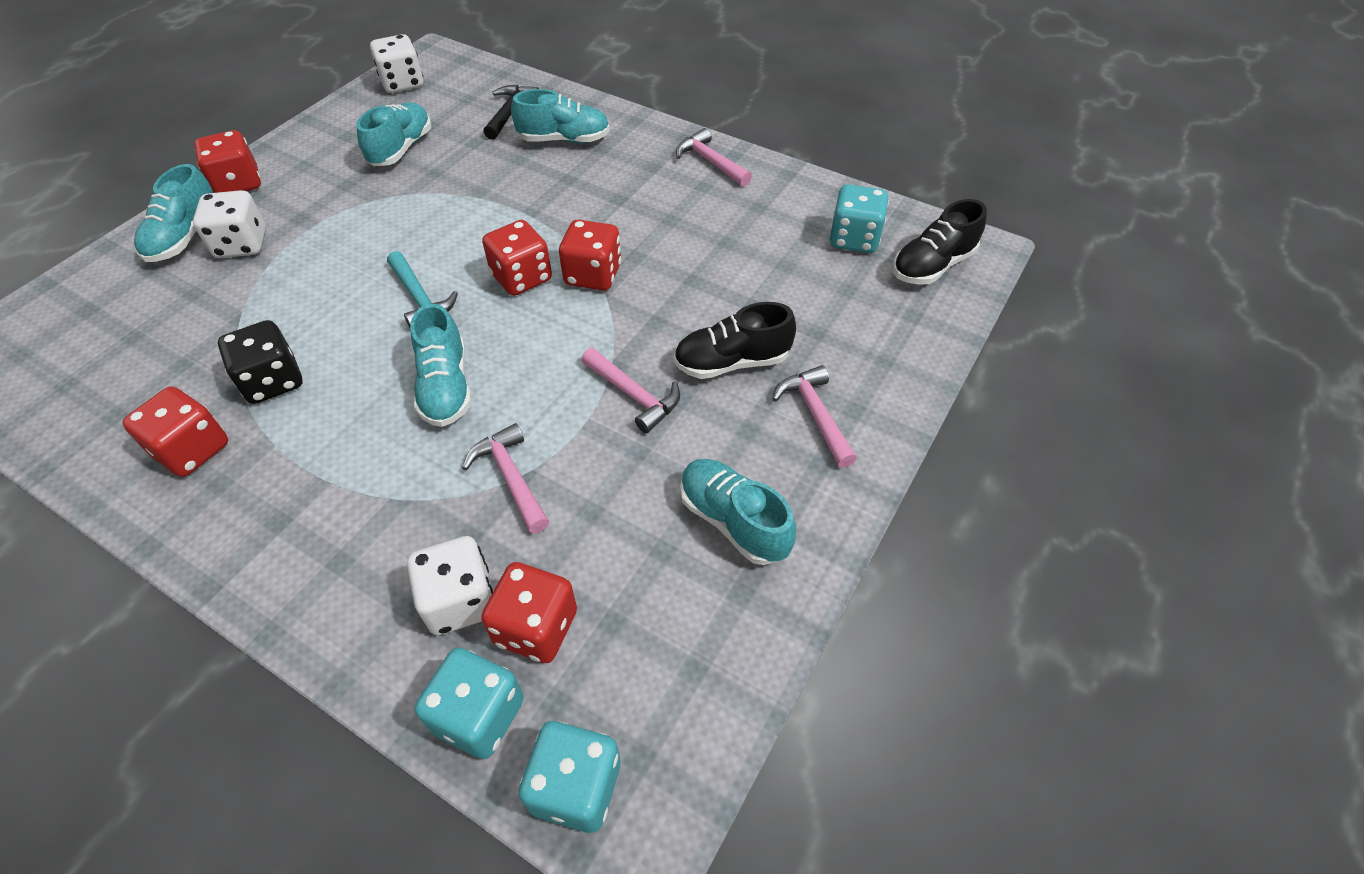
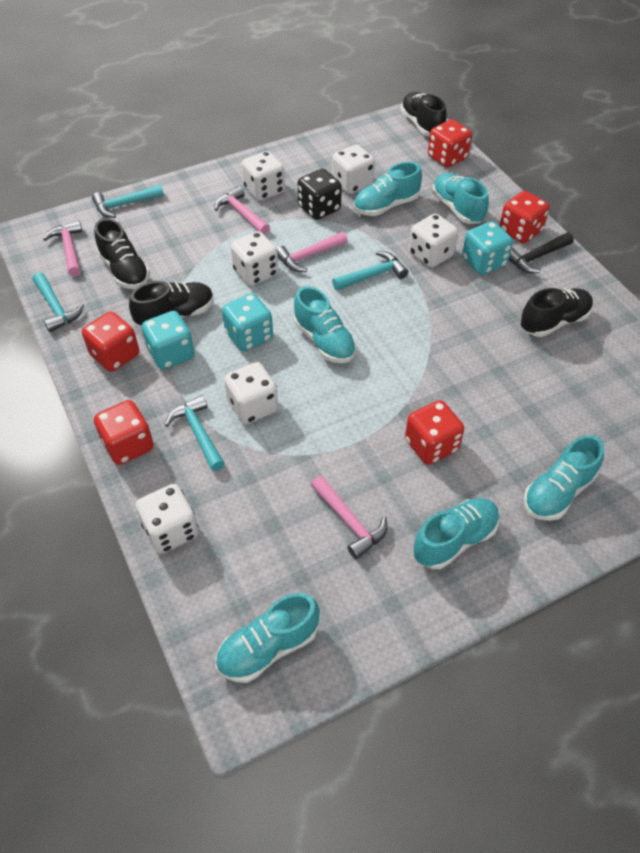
black shoe: 2 -> 4
turquoise hammer: 1 -> 4
turquoise shoe: 5 -> 6
white dice: 3 -> 6

